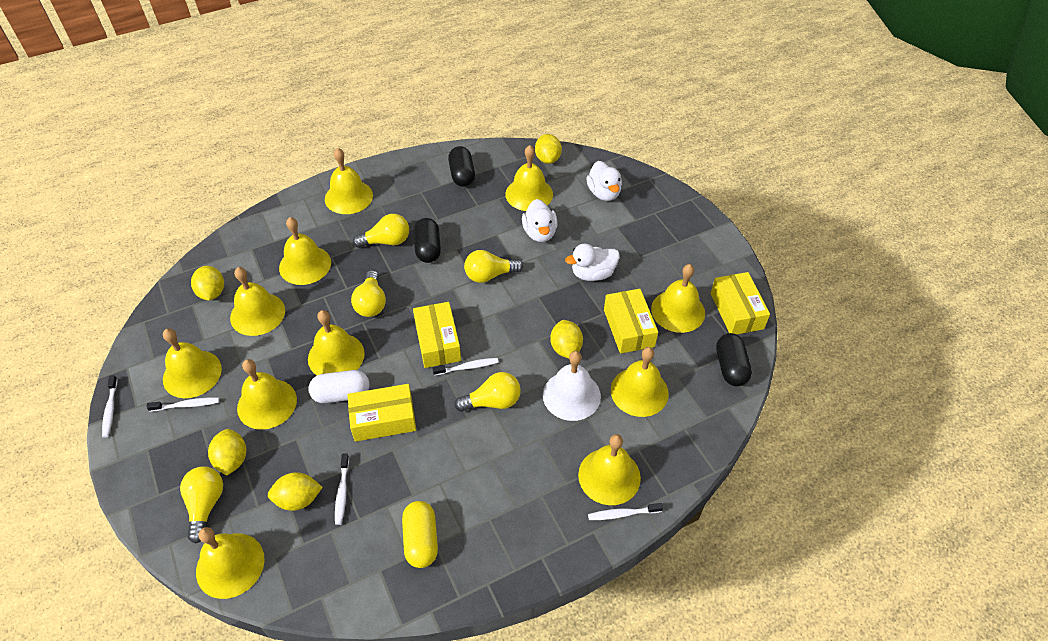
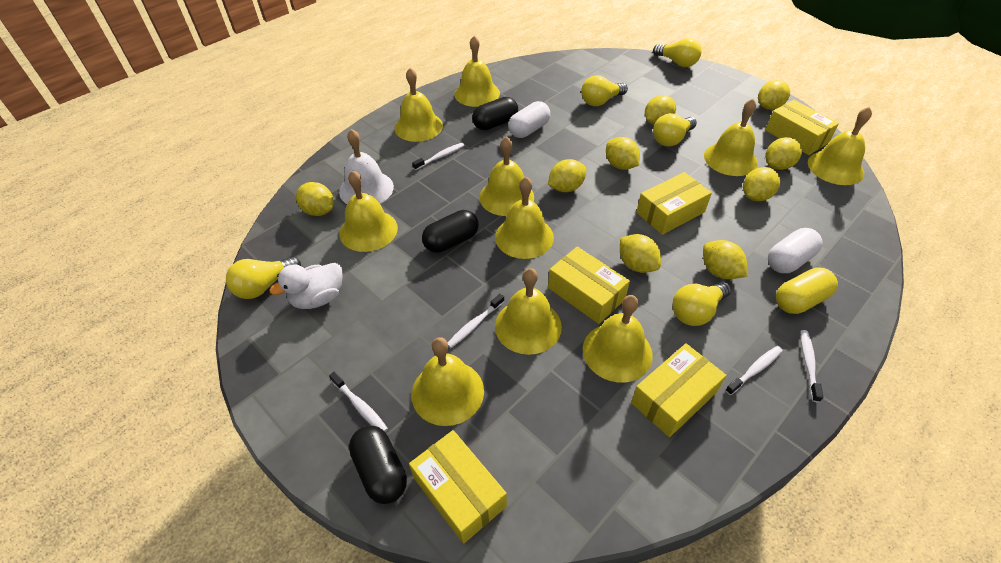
white capsule: 1 -> 2
white duck: 3 -> 1
yellow bell: 11 -> 10
yellow box: 4 -> 5
yellow lemon: 5 -> 9

